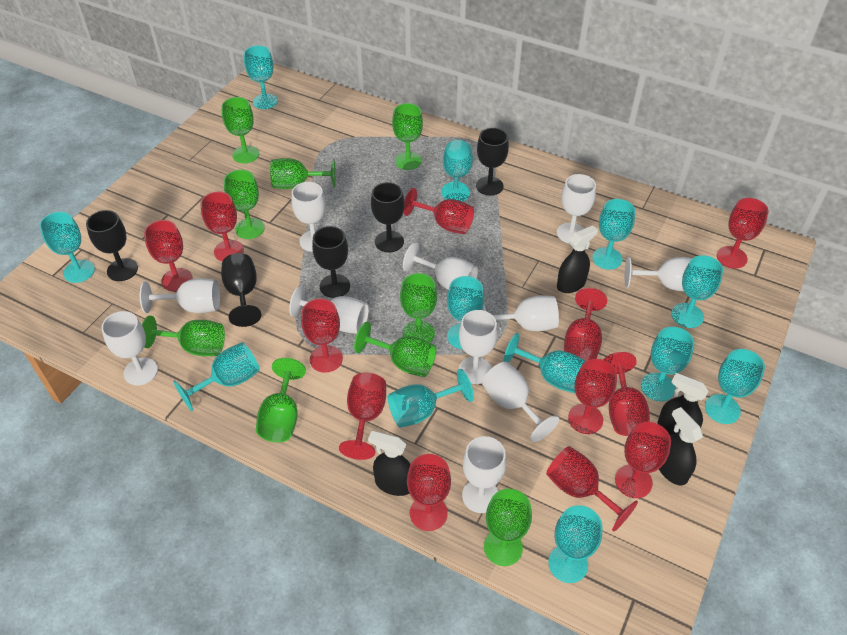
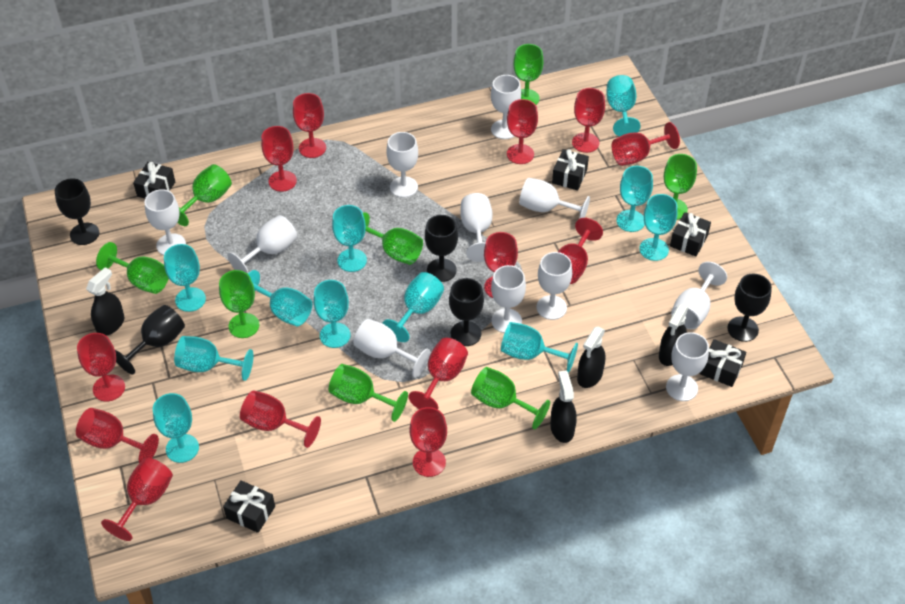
black gift: 0 -> 5
green goblet: 9 -> 8
red goblet: 12 -> 13
turquoise goblet: 12 -> 11

